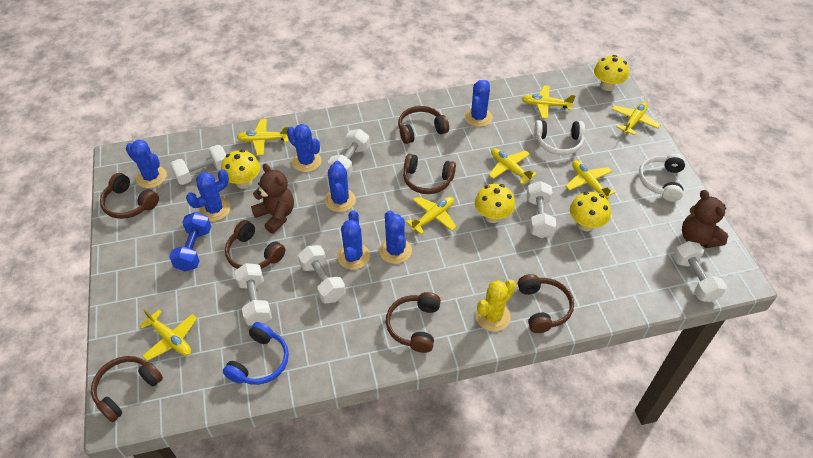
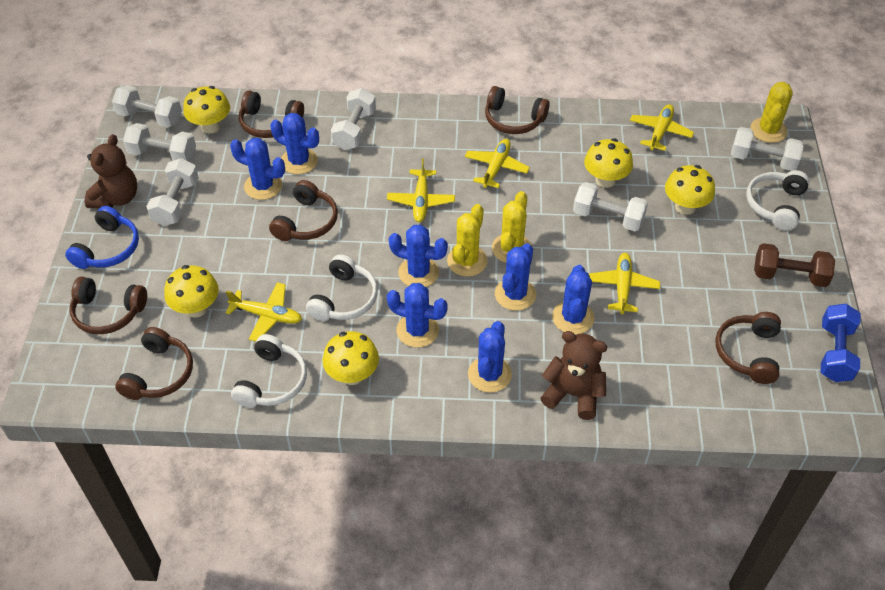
brown dumbbell: 0 -> 1
brown headphones: 7 -> 6
white headphones: 2 -> 3
yellow cactus: 1 -> 3
yellow mushroom: 4 -> 5
yellow plane: 7 -> 5

